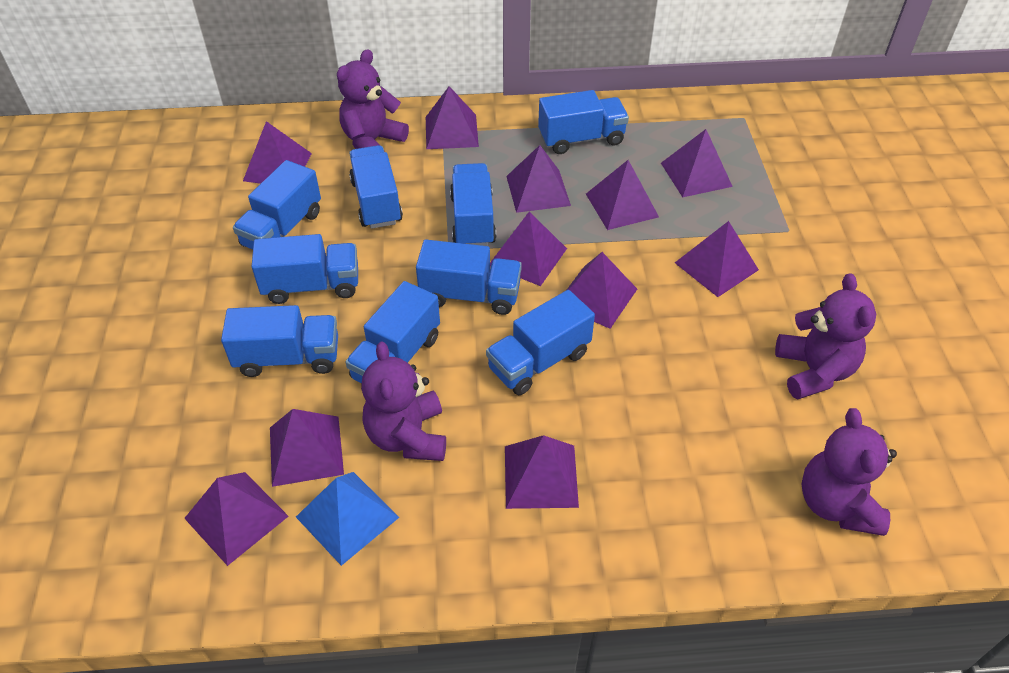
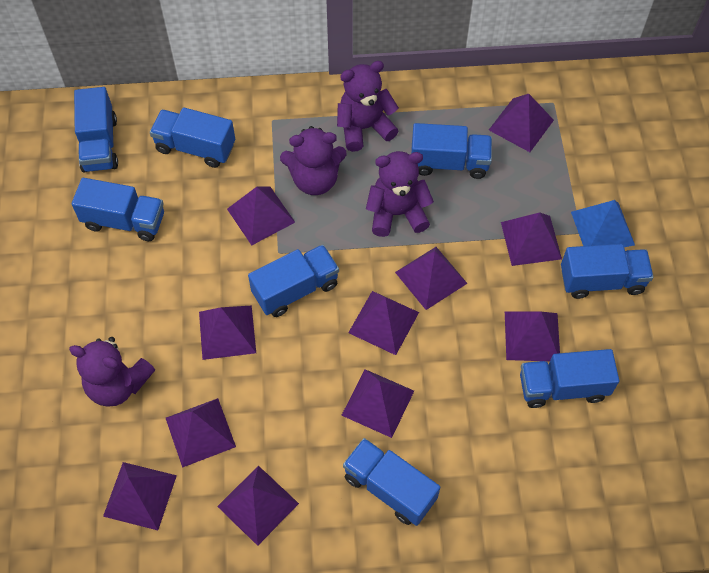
blue truck: 9 -> 8

